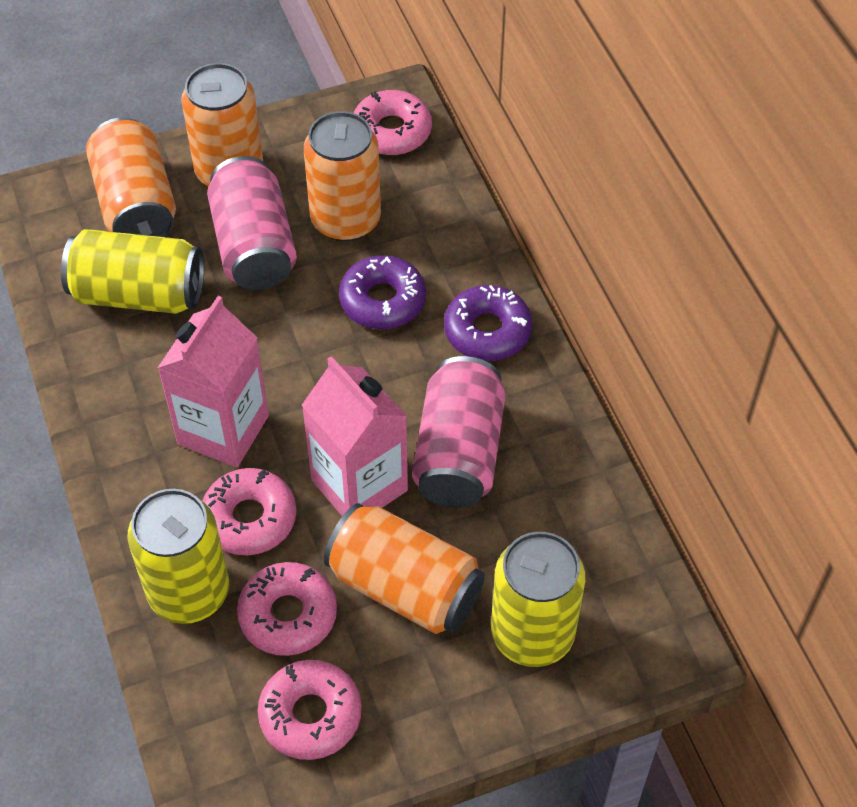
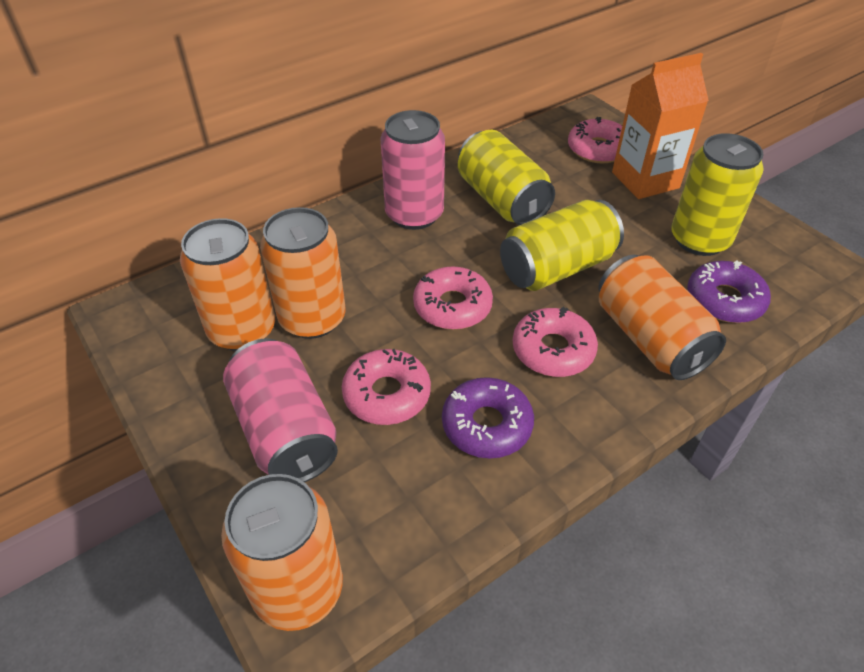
orange carton: 0 -> 1
pink carton: 2 -> 0

